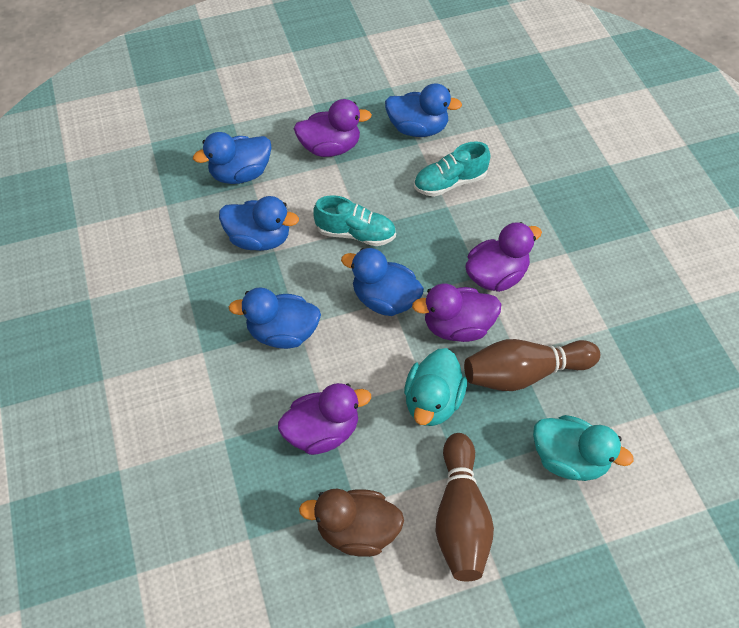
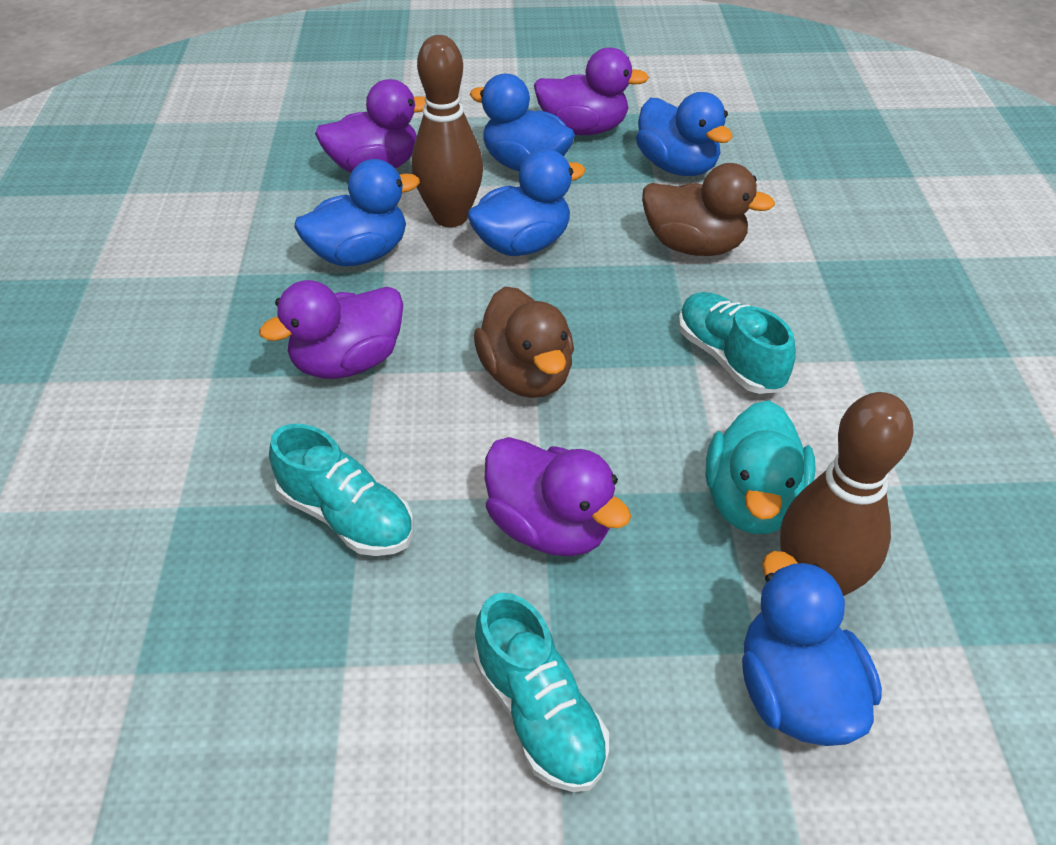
brown duck: 1 -> 2
turquoise duck: 2 -> 1
turquoise shoe: 2 -> 3

